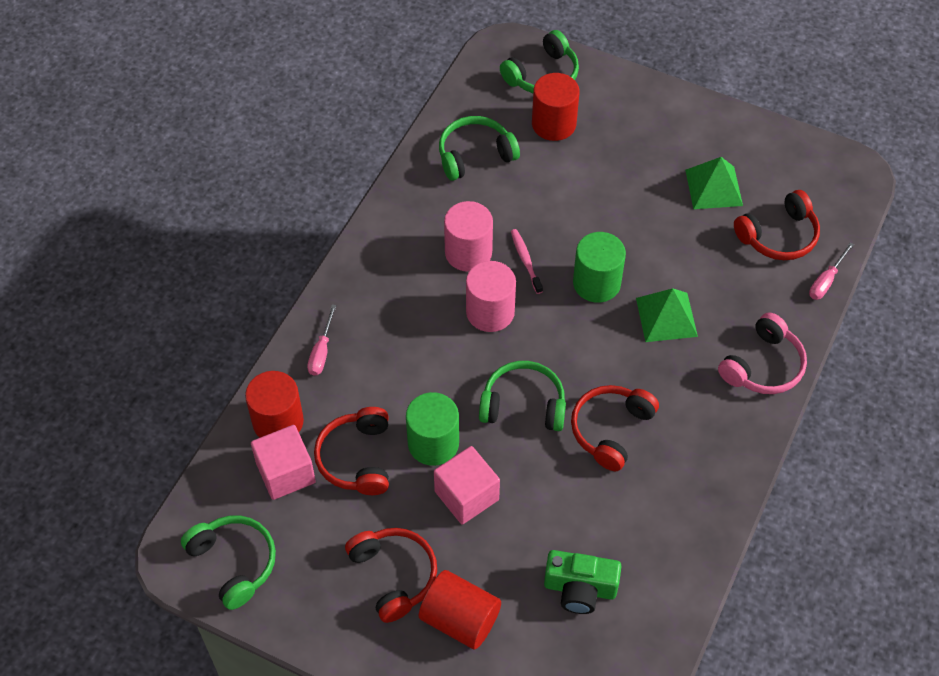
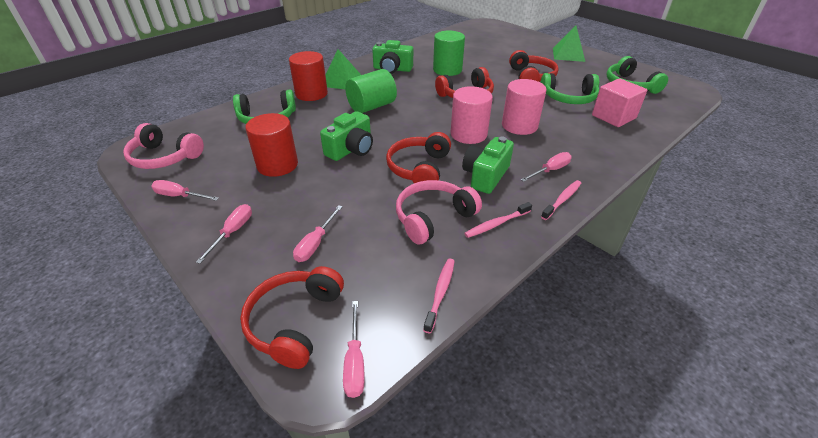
green camera: 1 -> 3
green headphones: 4 -> 3
pink cube: 2 -> 1
pink headphones: 1 -> 2
pink screwdriver: 2 -> 5
pink toothbrush: 1 -> 3
red cylinder: 3 -> 2

